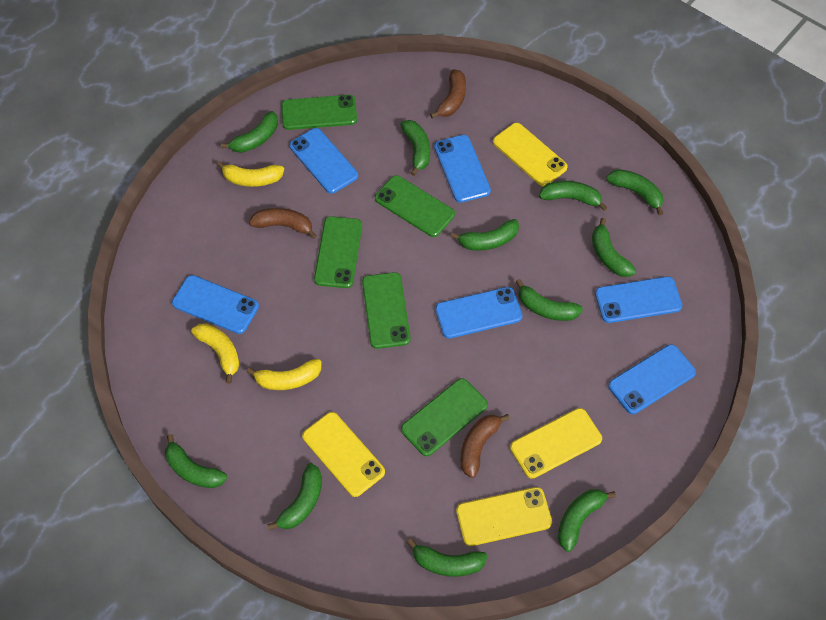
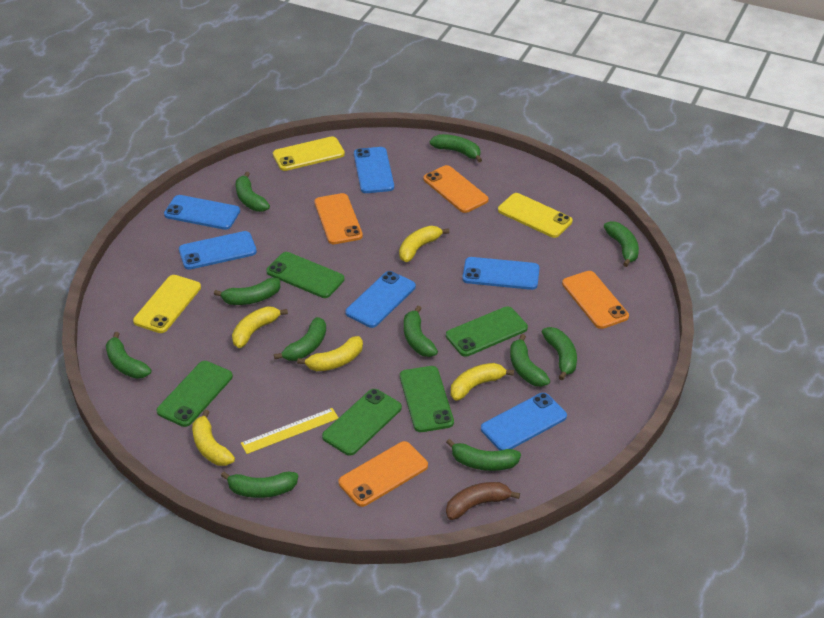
brown banana: 3 -> 1
orange phone: 0 -> 4
yellow banana: 3 -> 5
yellow phone: 4 -> 3
yellow ruler: 0 -> 1

